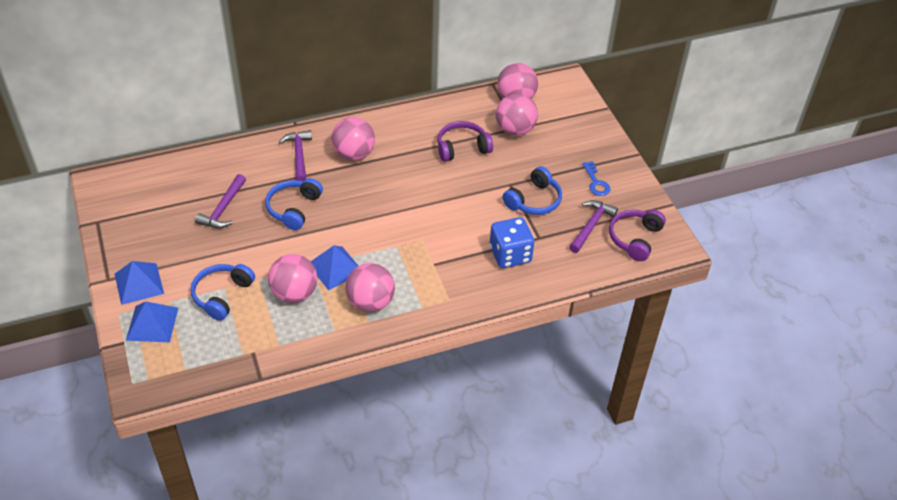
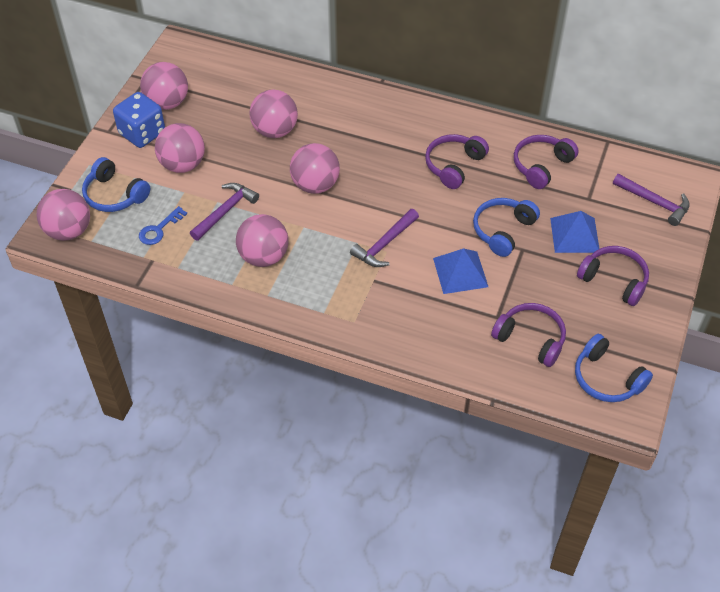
blue pyramid: 3 -> 2
pink ball: 5 -> 6
purple headphones: 2 -> 4

